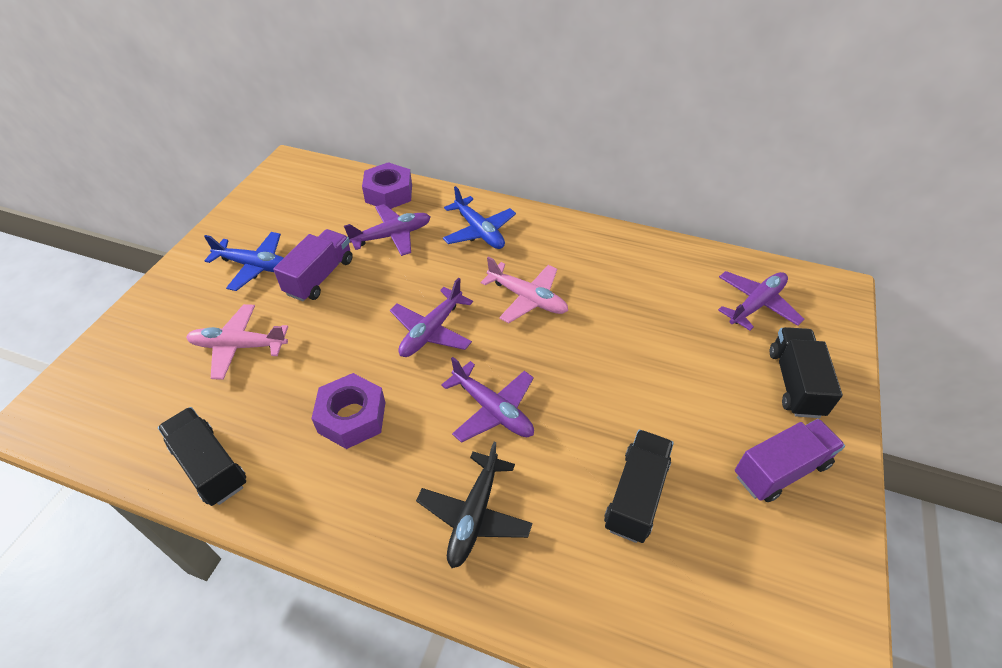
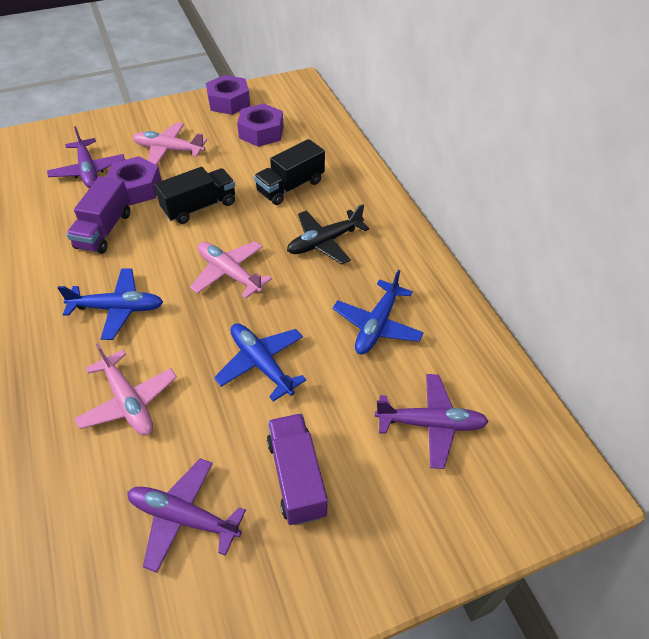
black truck: 3 -> 2
blue plane: 2 -> 3
pink plane: 2 -> 3
purple nut: 2 -> 3
purple plane: 4 -> 3

